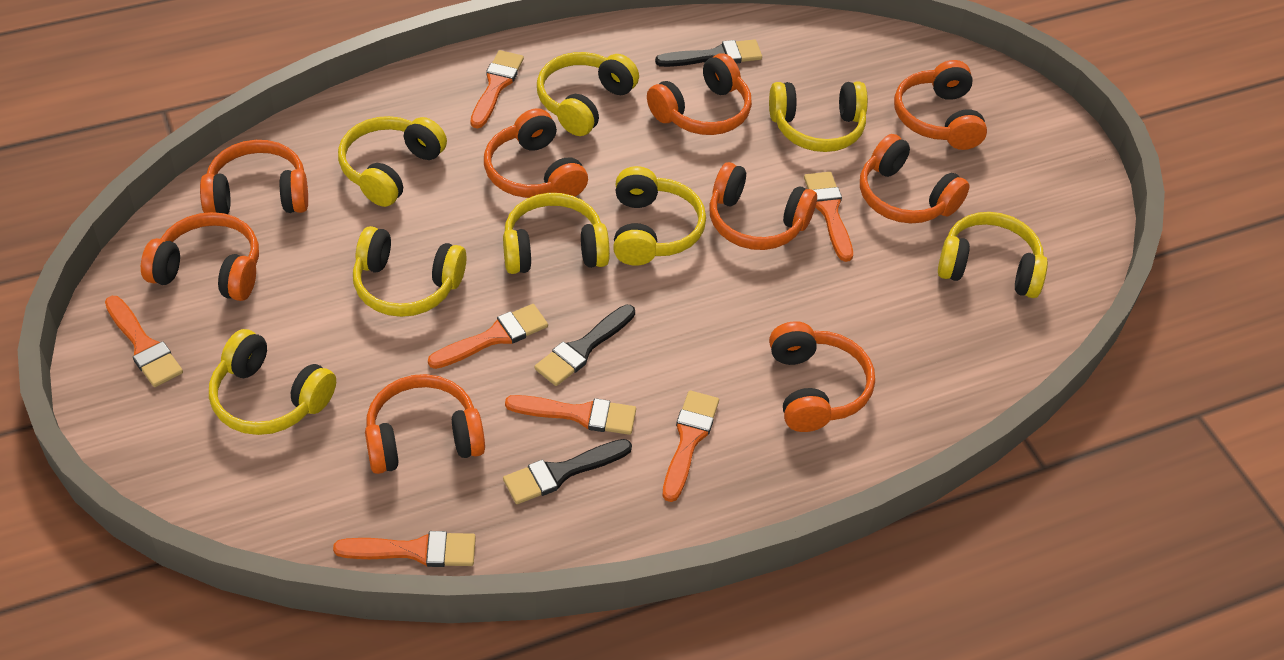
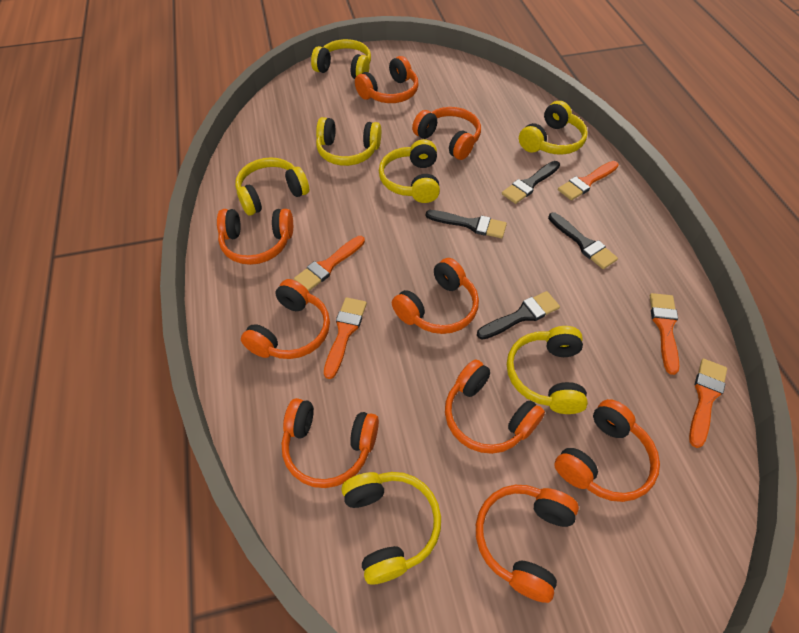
black brush: 3 -> 4
orange brush: 7 -> 5
yellow headphones: 8 -> 7

